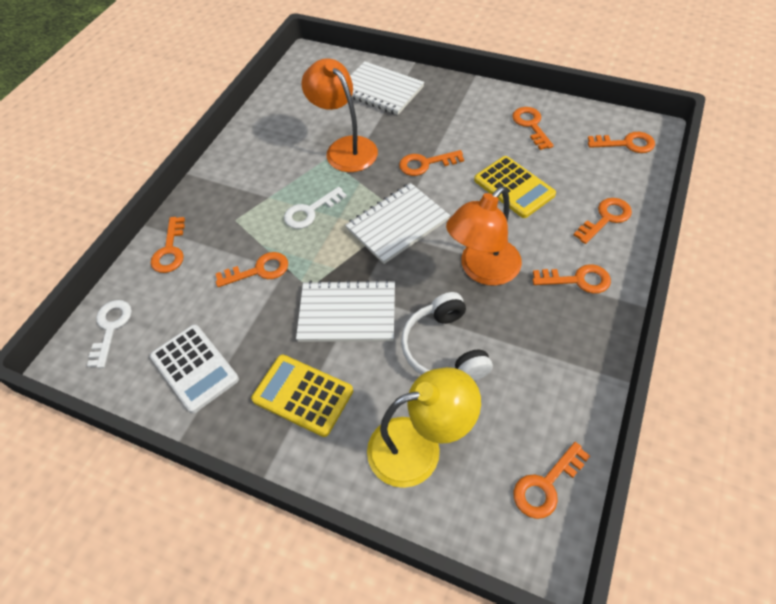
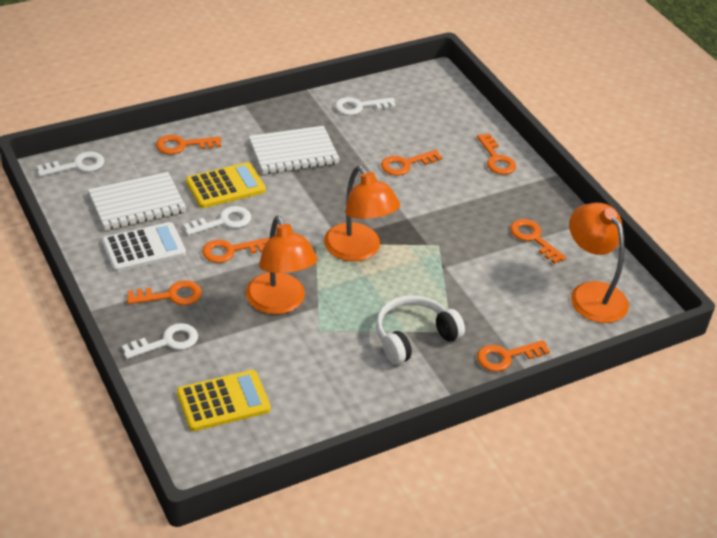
orange key: 8 -> 7
orange lamp: 2 -> 3
white key: 2 -> 4
white notebook: 3 -> 2
yellow lamp: 1 -> 0

